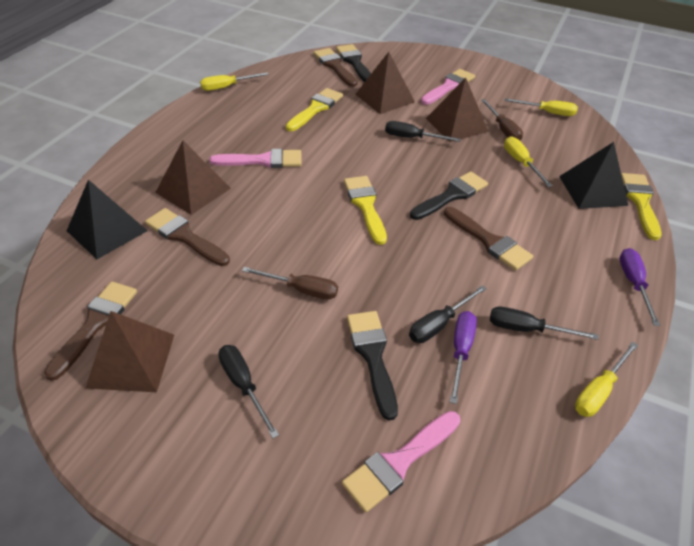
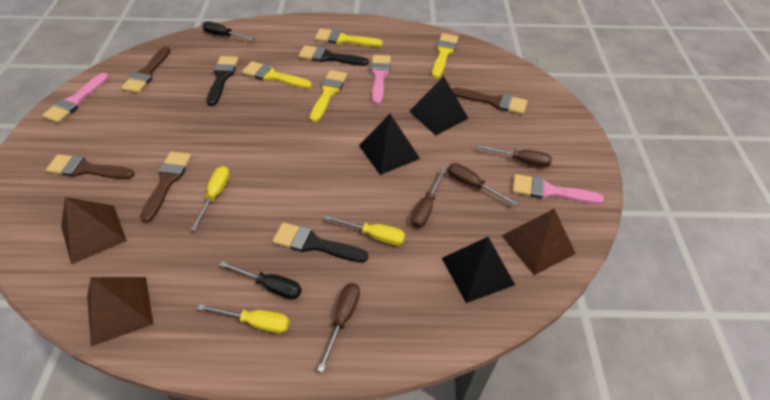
black pyramid: 2 -> 3
black screwdriver: 4 -> 2
brown pyramid: 4 -> 3
brown screwdriver: 2 -> 4
purple screwdriver: 2 -> 0
yellow brush: 3 -> 4
yellow screwdriver: 4 -> 3

